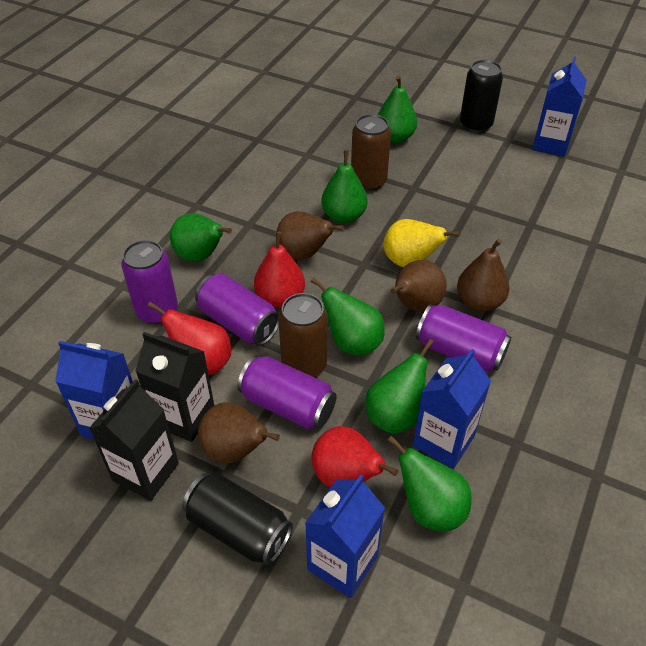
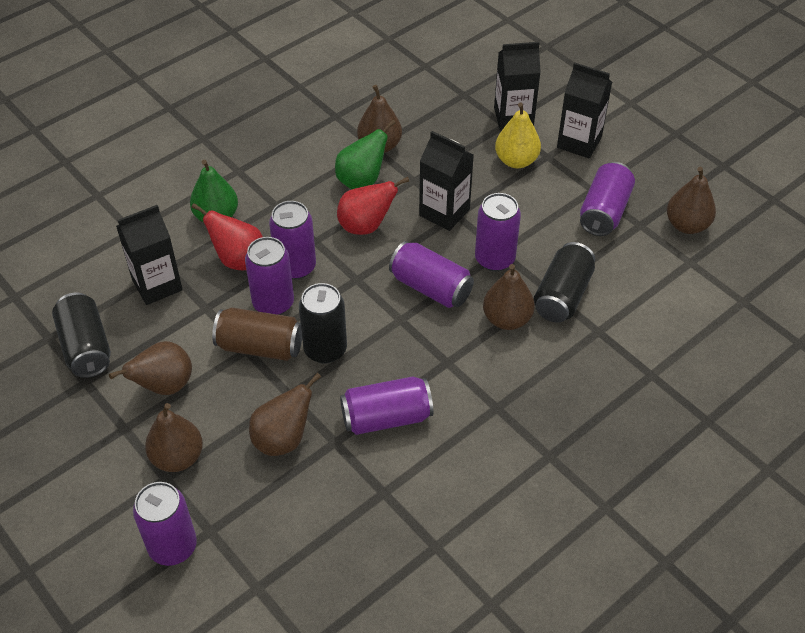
black can: 2 -> 3
black carton: 2 -> 4
blue carton: 4 -> 0
brown can: 2 -> 1
brown pear: 4 -> 6
green pear: 6 -> 2
purple can: 4 -> 7
red pear: 3 -> 2

